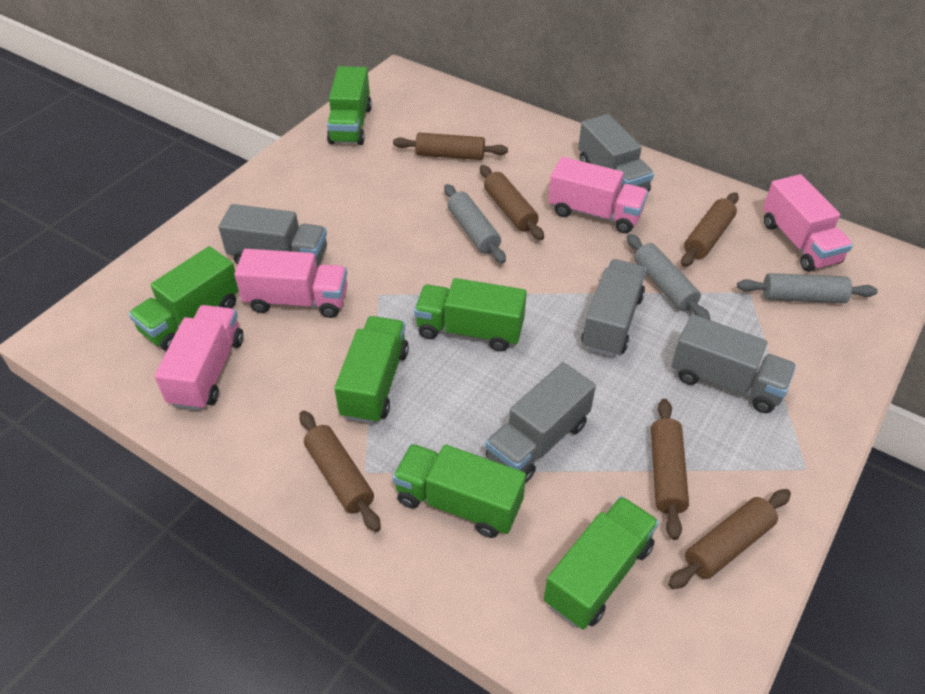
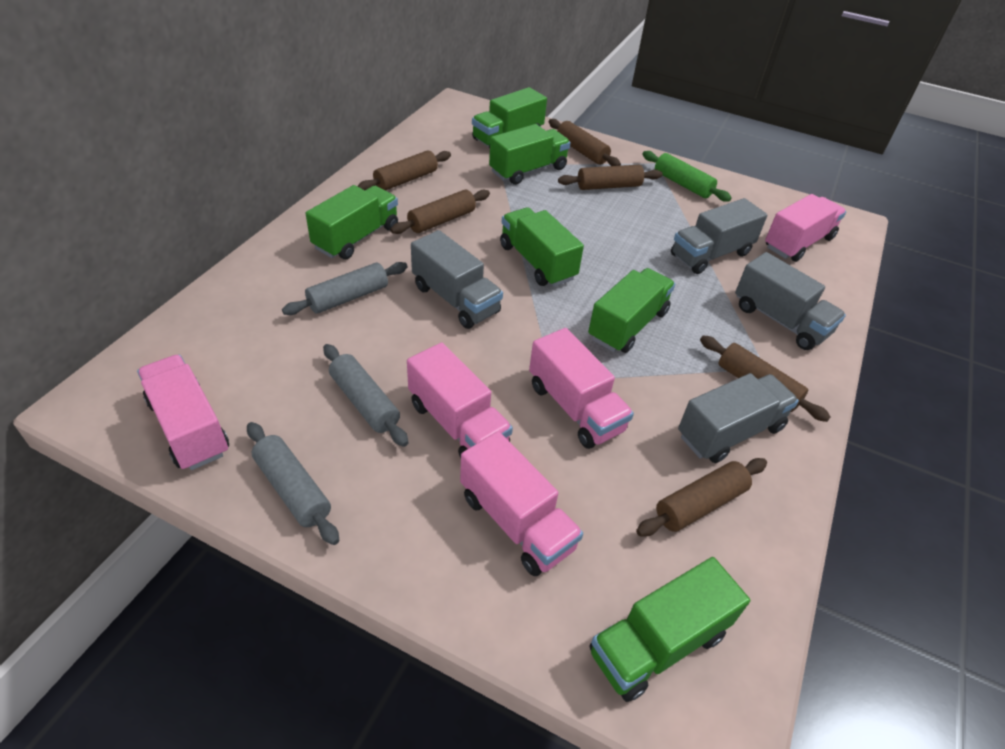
green rolling pin: 0 -> 1
grey truck: 5 -> 4
pink truck: 4 -> 5

